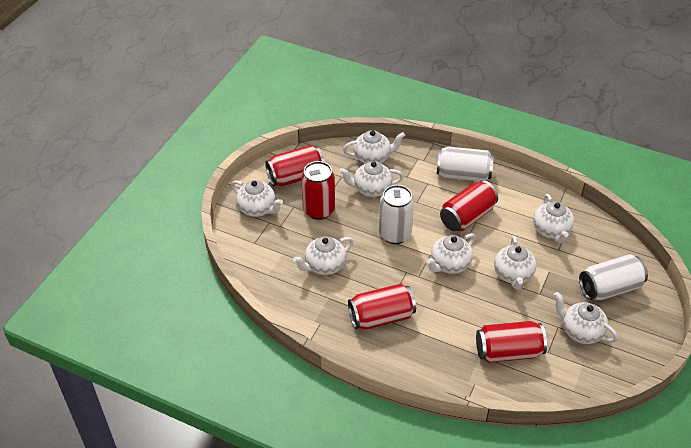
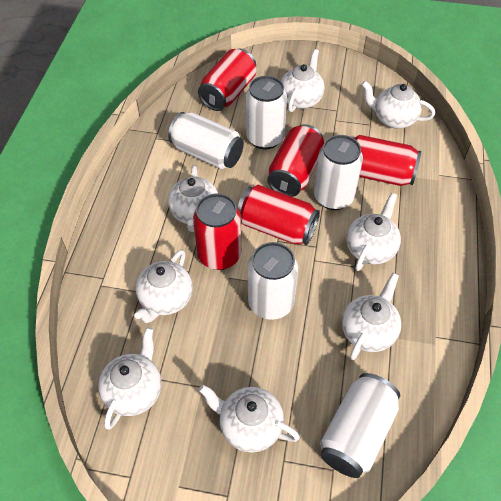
white can: 3 -> 5

